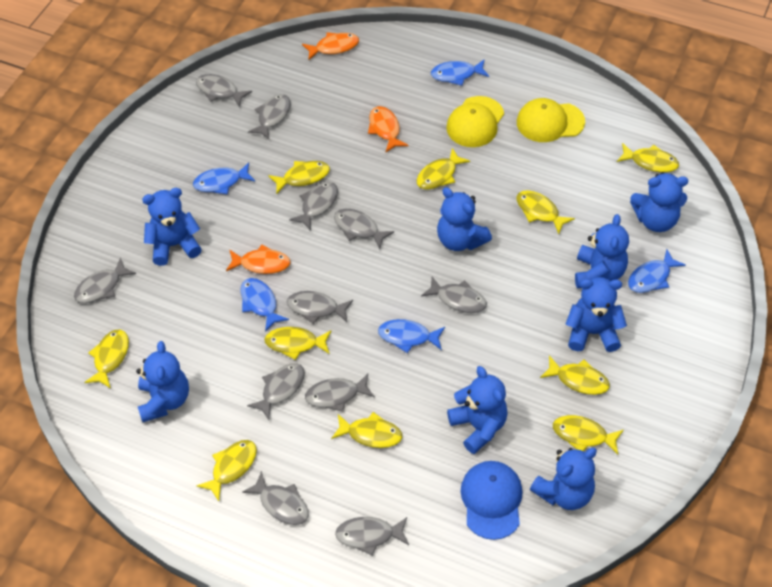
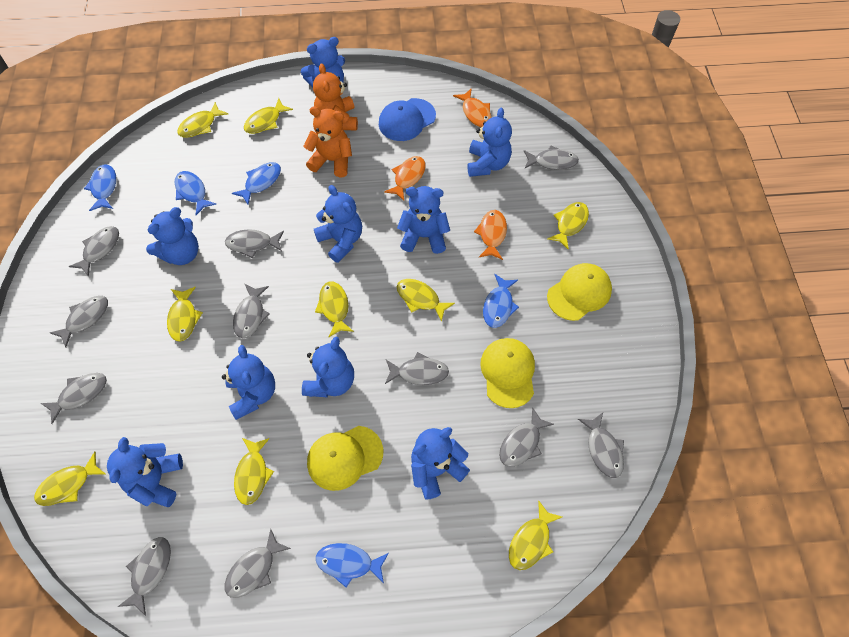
blue teddy bear: 8 -> 9
orange teddy bear: 0 -> 2
yellow cap: 2 -> 3
yellow fish: 10 -> 9

